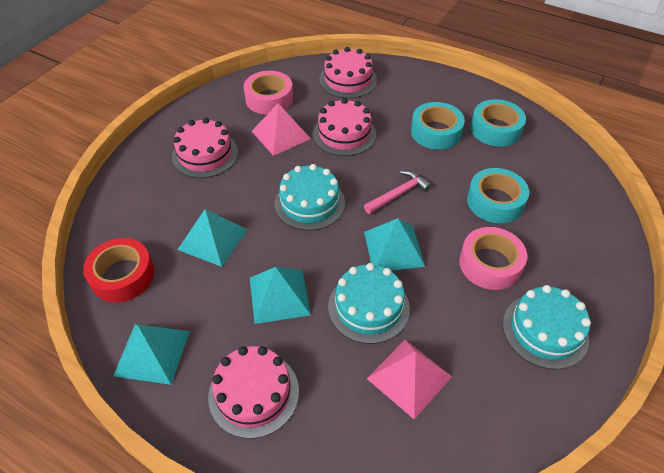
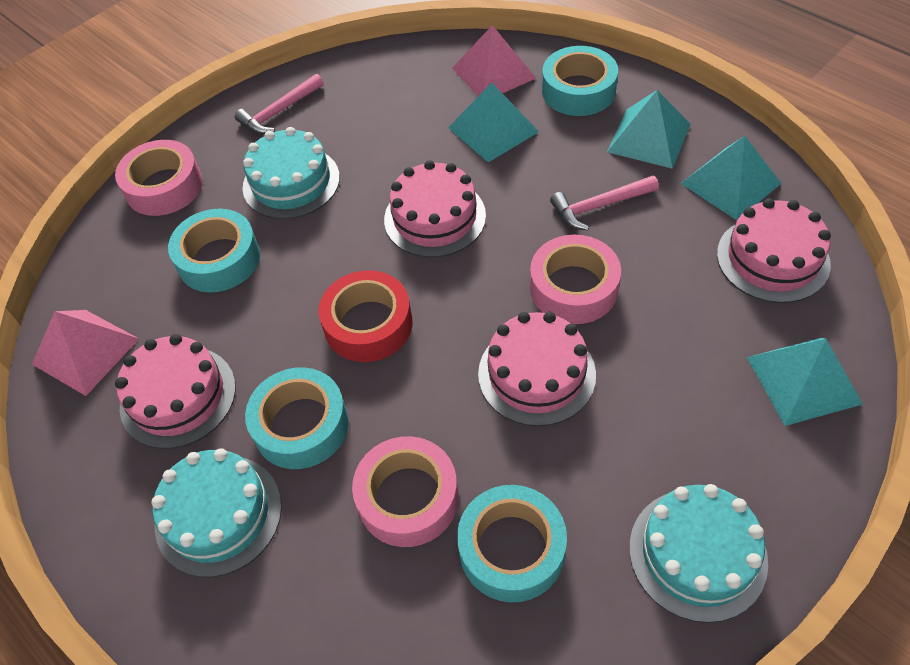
pink hammer: 1 -> 2
pink tape: 2 -> 3
turquoise tape: 3 -> 4

